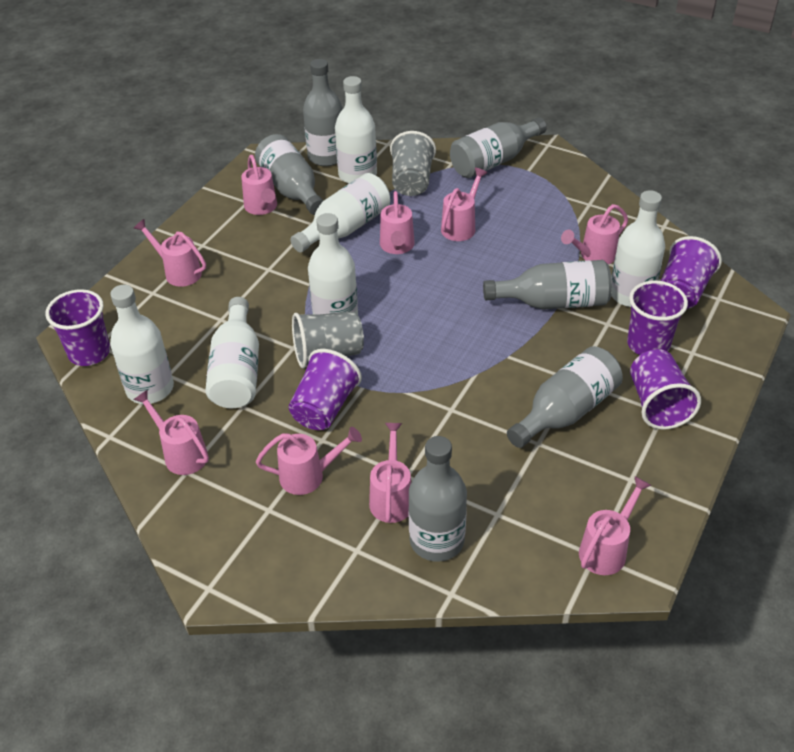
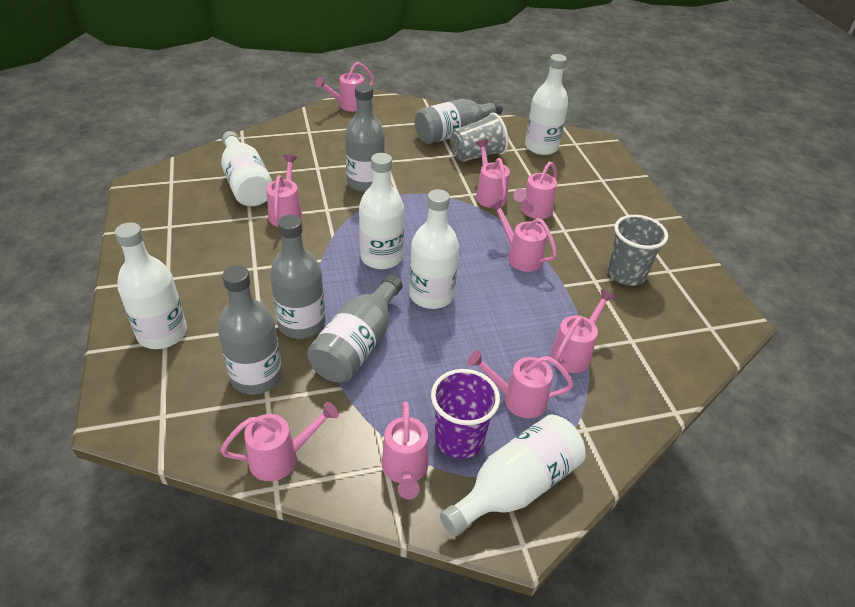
grey bottle: 6 -> 5
purple cup: 5 -> 1

